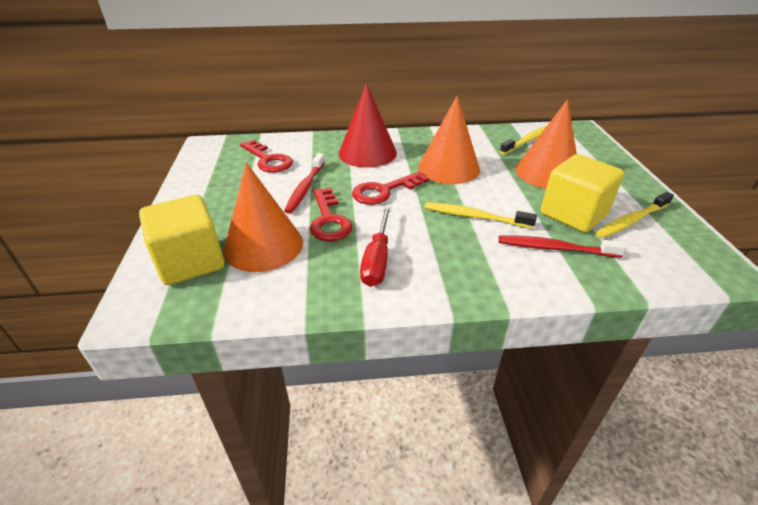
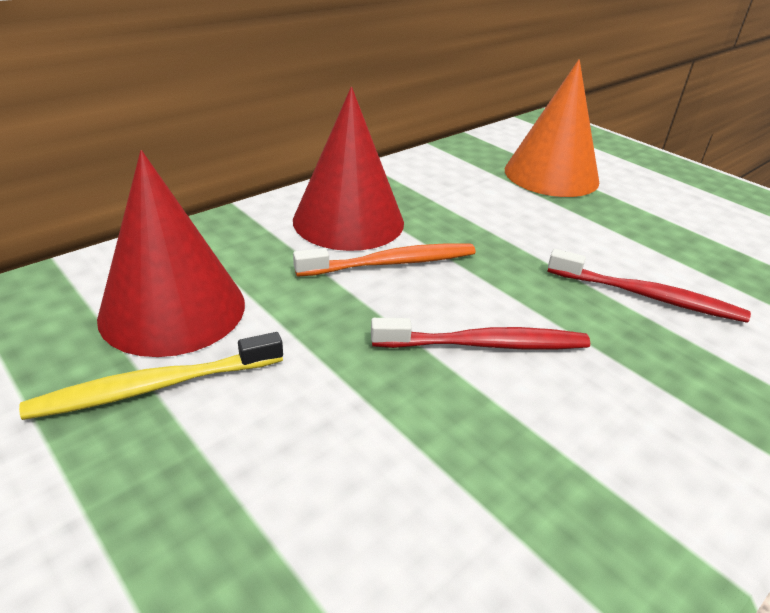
orange cone: 3 -> 1
orange toothbrush: 0 -> 1
red cone: 1 -> 2
red key: 3 -> 0
red screwdriver: 1 -> 0
yellow cube: 2 -> 0
yellow toothbrush: 3 -> 1

